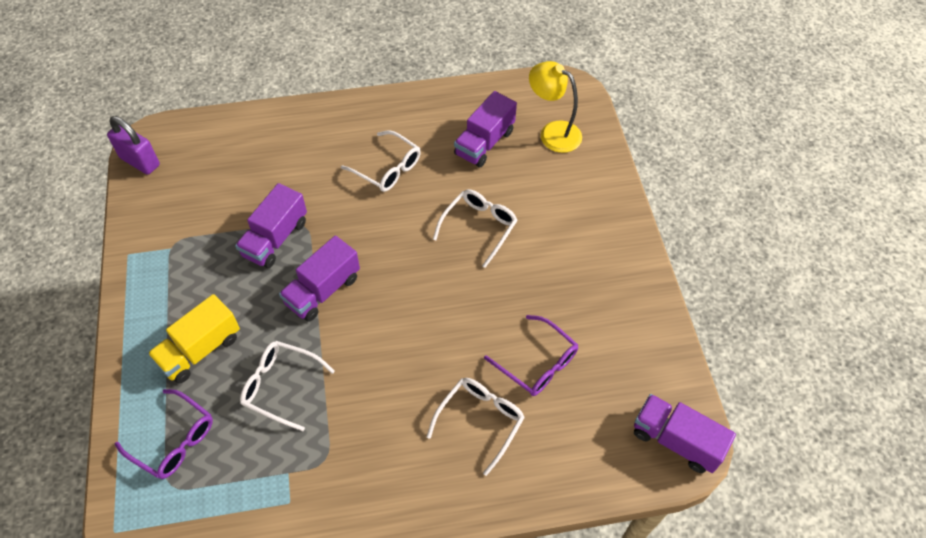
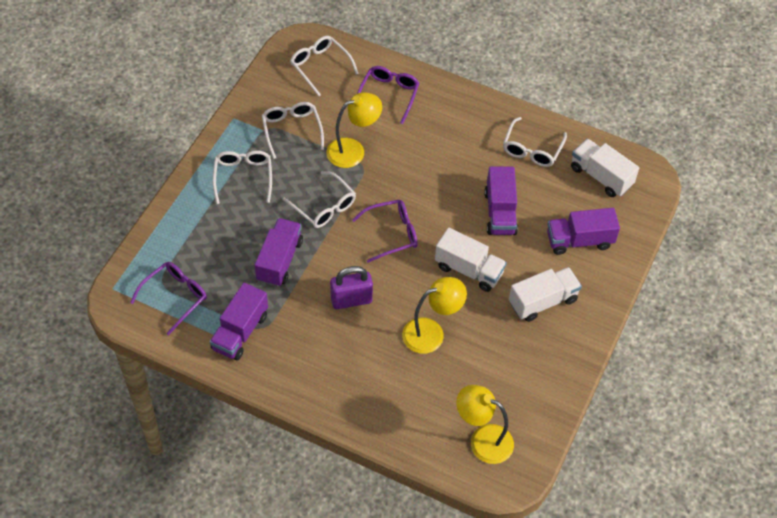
purple glasses: 2 -> 3
white glasses: 4 -> 5
white truck: 0 -> 3
yellow lamp: 1 -> 3
yellow truck: 1 -> 0

